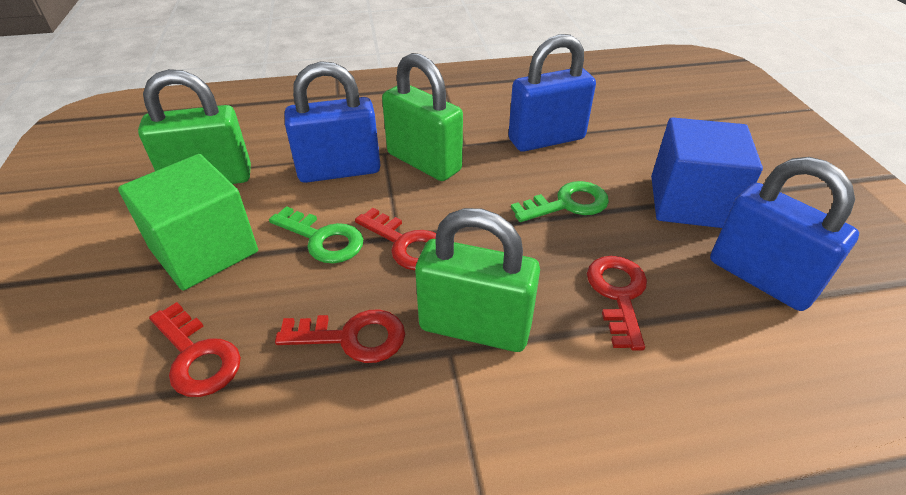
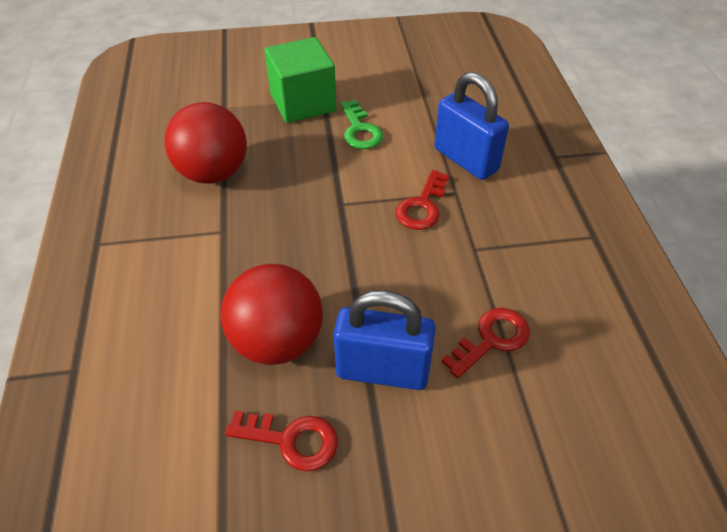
blue cube: 1 -> 0
blue padlock: 3 -> 2
green key: 2 -> 1
green padlock: 3 -> 0
red ball: 0 -> 2
red key: 4 -> 3

